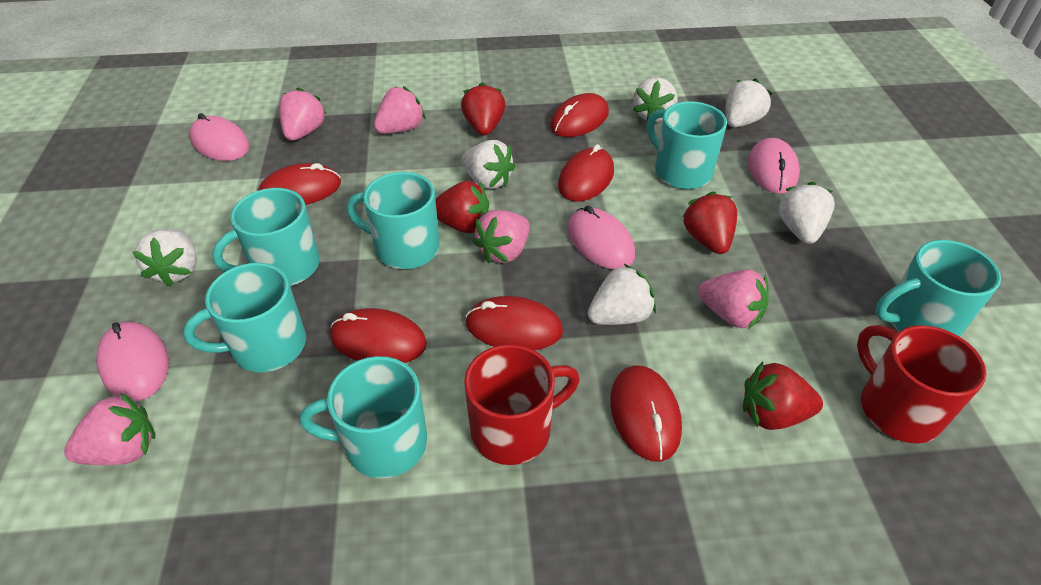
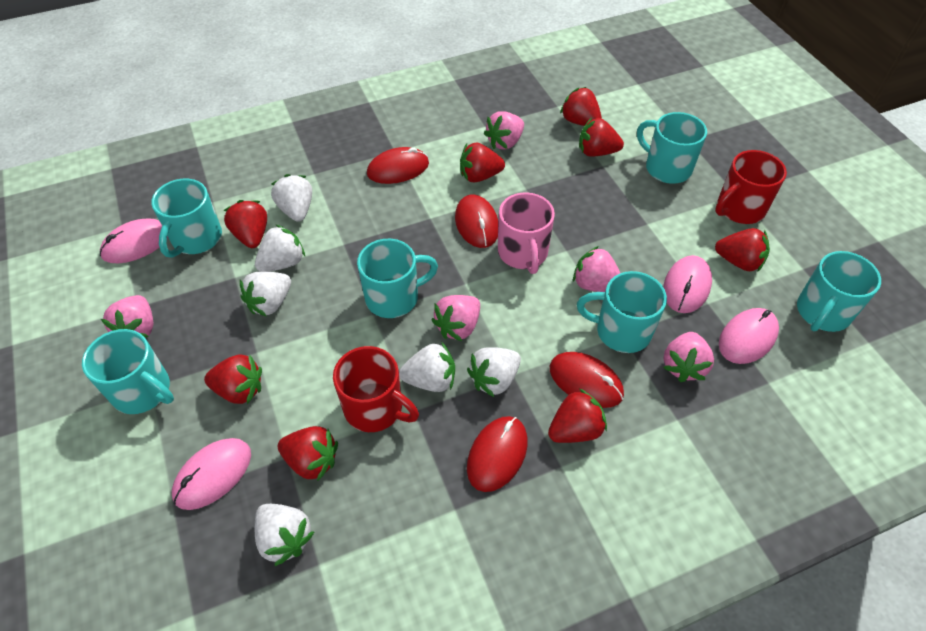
pink mug: 0 -> 1
red mouse: 6 -> 4
red strawberry: 4 -> 8

